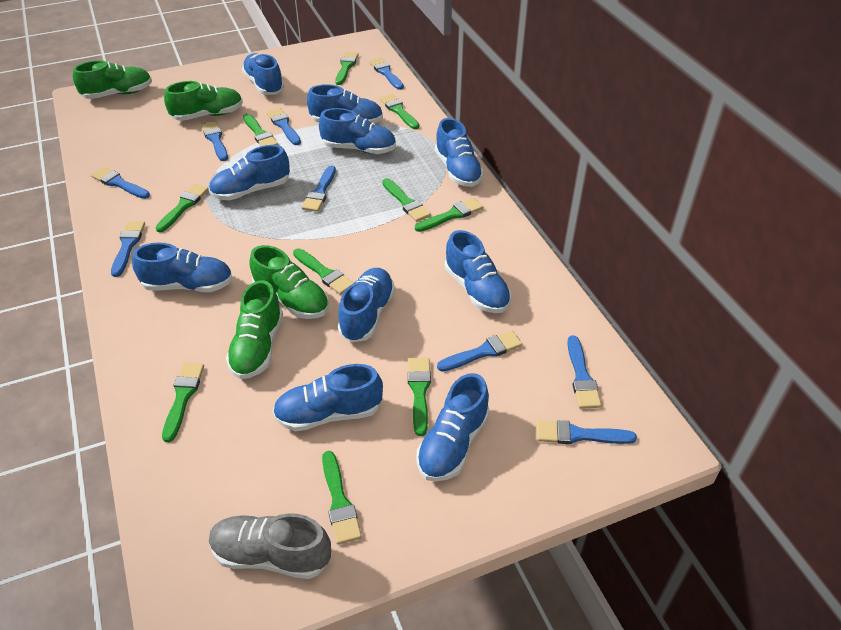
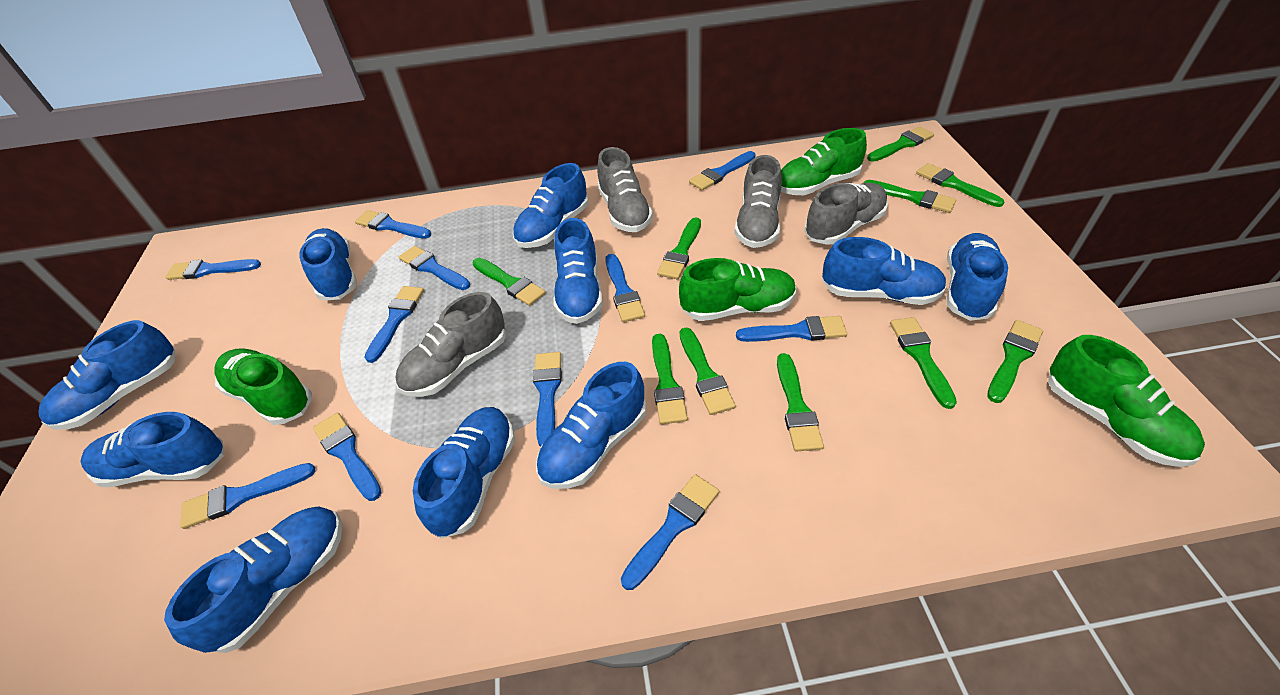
blue brush: 9 -> 11
grey shoe: 1 -> 4

